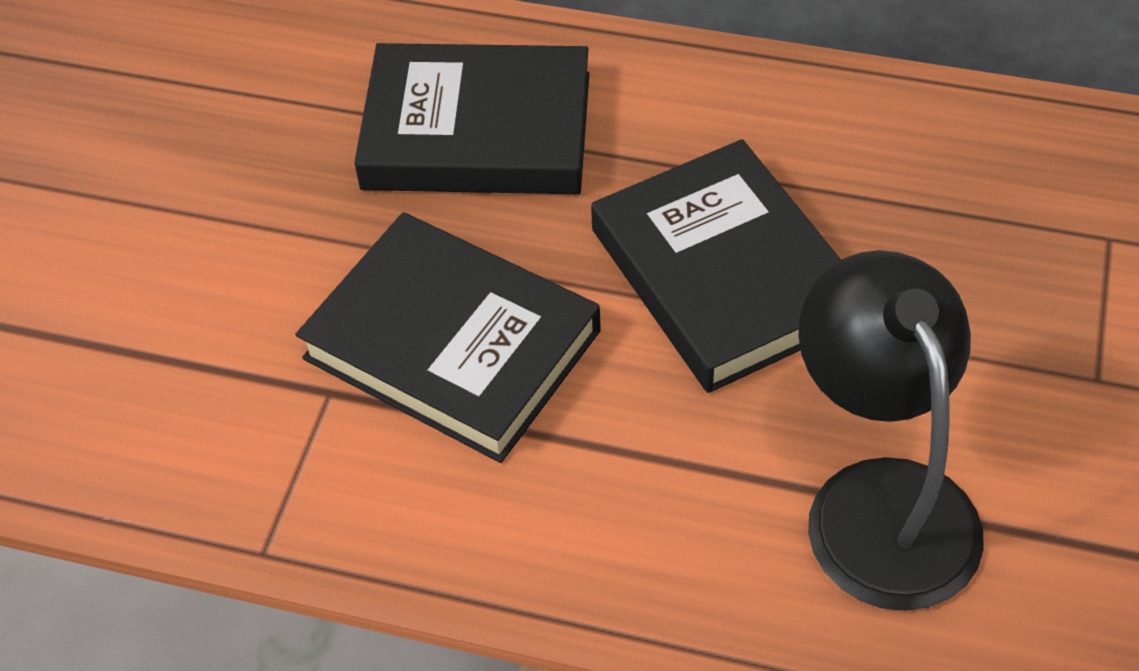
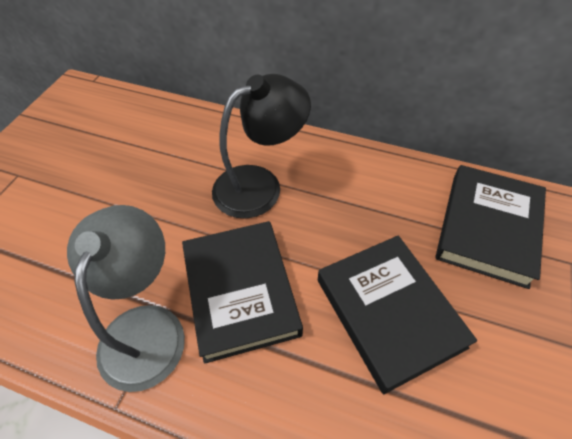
grey lamp: 0 -> 1

